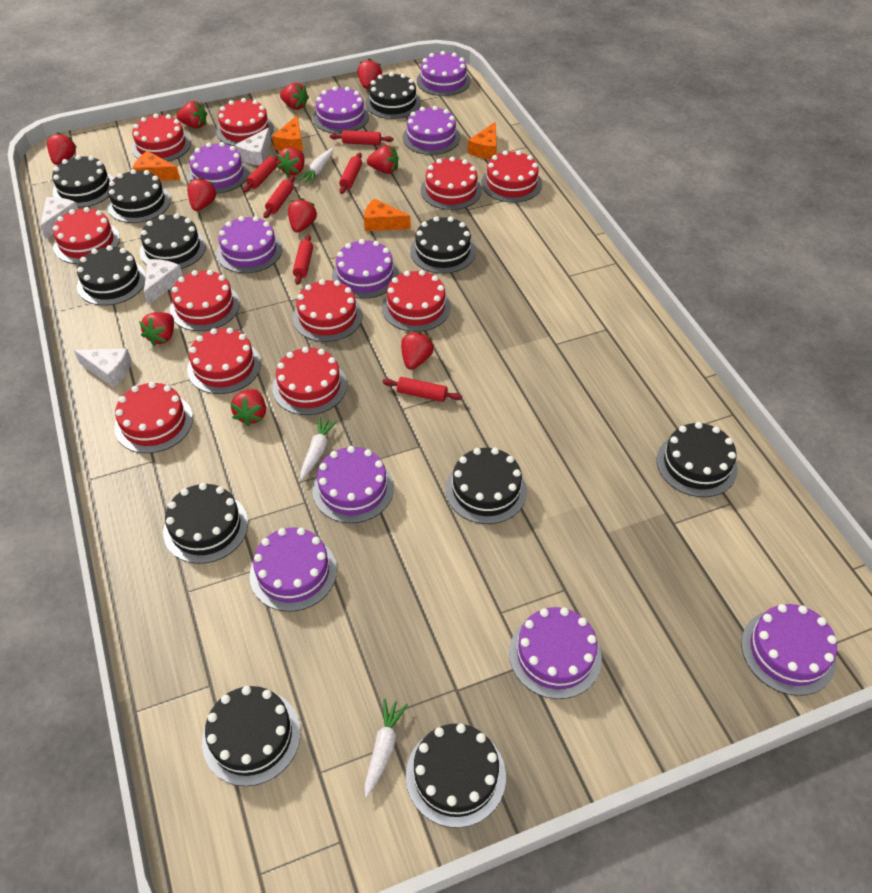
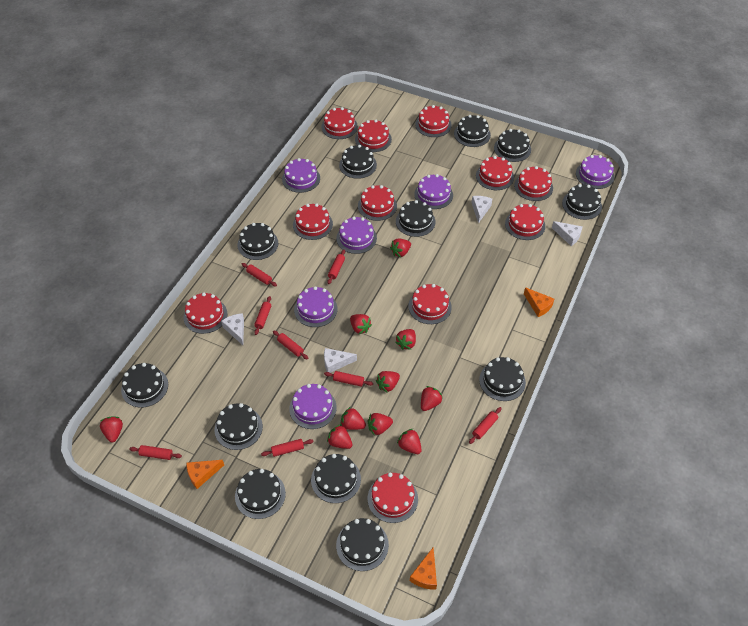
black cake: 11 -> 12
orange cheese: 4 -> 3
purple cake: 10 -> 6
red rolling pin: 6 -> 8
red strawberry: 11 -> 10
white carrot: 3 -> 0

